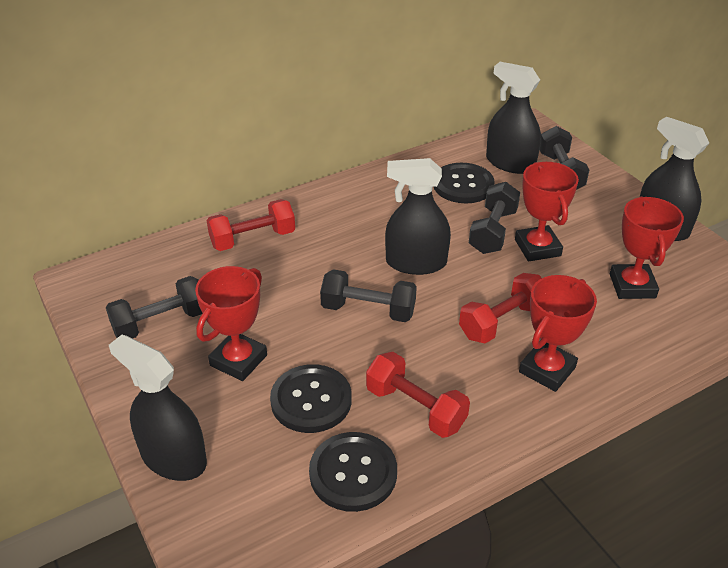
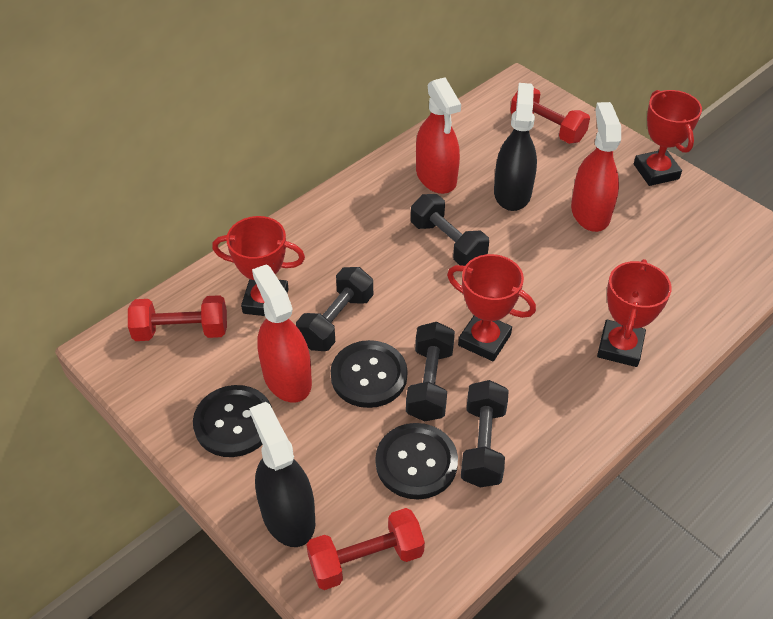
black spray bottle: 4 -> 2
red spray bottle: 0 -> 3

